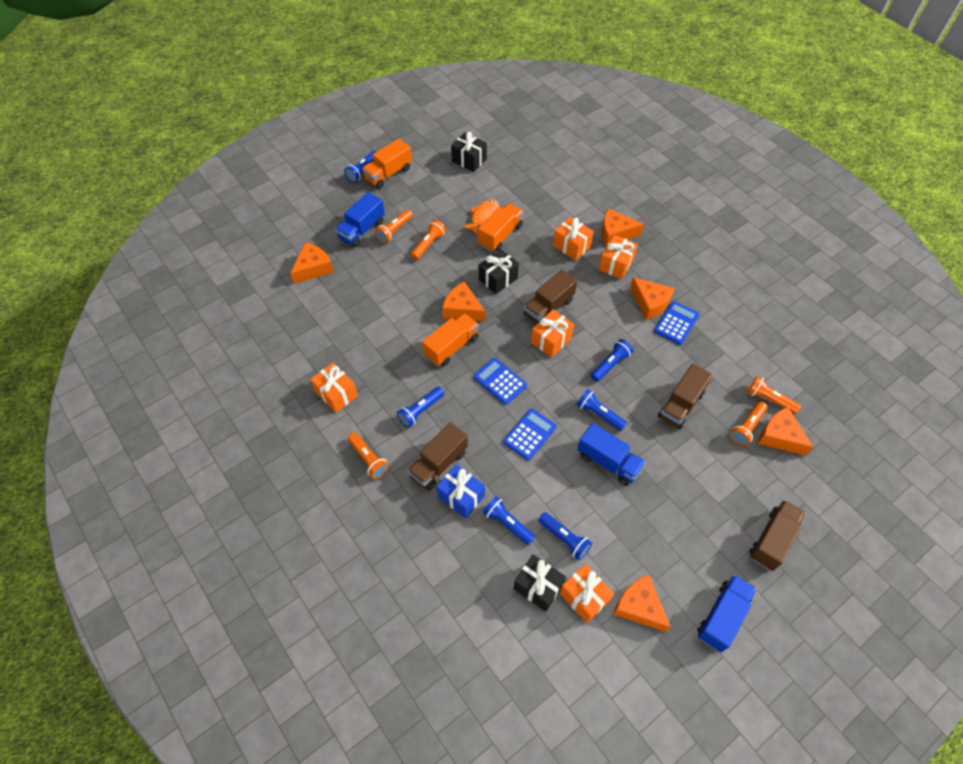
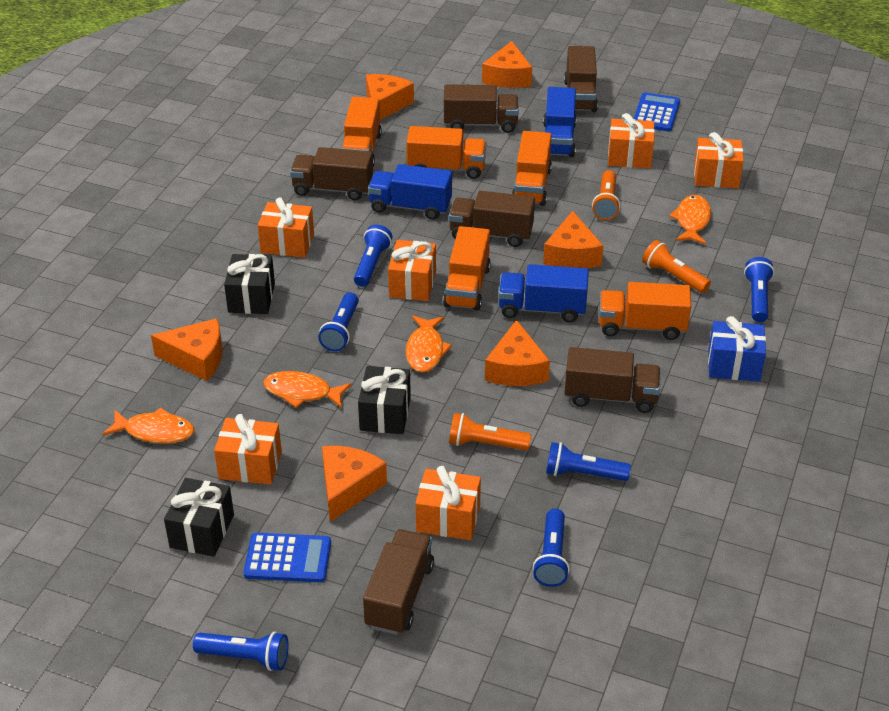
blue calculator: 3 -> 2
brown truck: 4 -> 6
orange fish: 1 -> 4
orange flashlight: 5 -> 3
orange gift: 5 -> 6
orange truck: 3 -> 5

